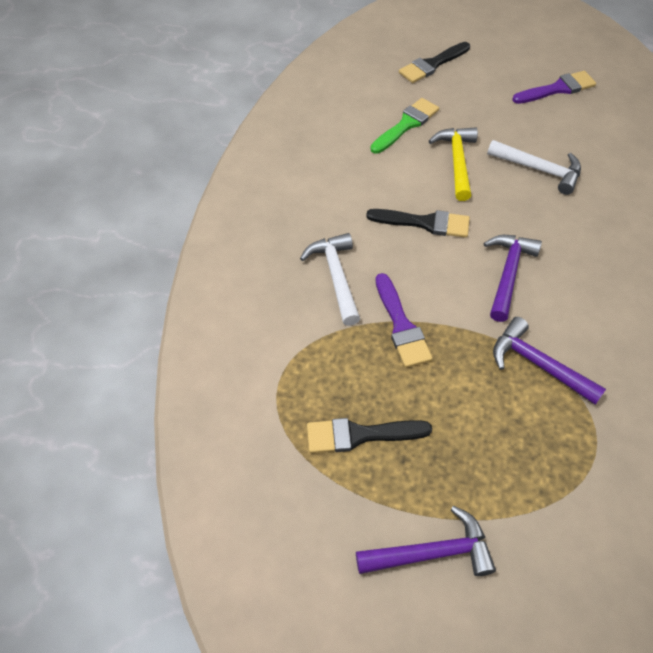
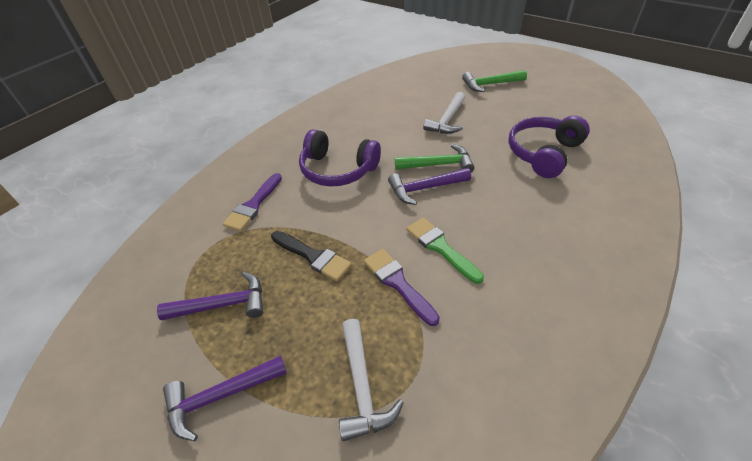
black brush: 3 -> 1
green hammer: 0 -> 2
purple headphones: 0 -> 2
yellow hammer: 1 -> 0

